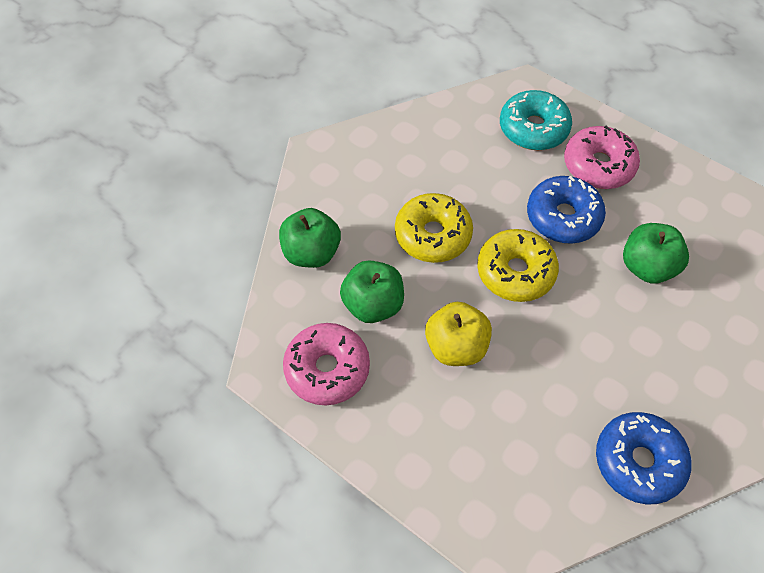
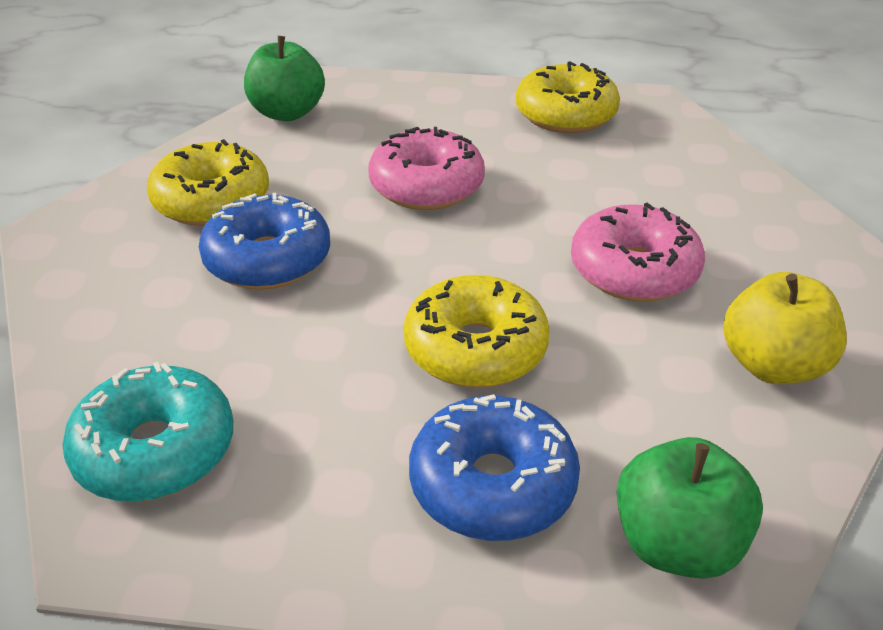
green apple: 3 -> 2
yellow donut: 2 -> 3

